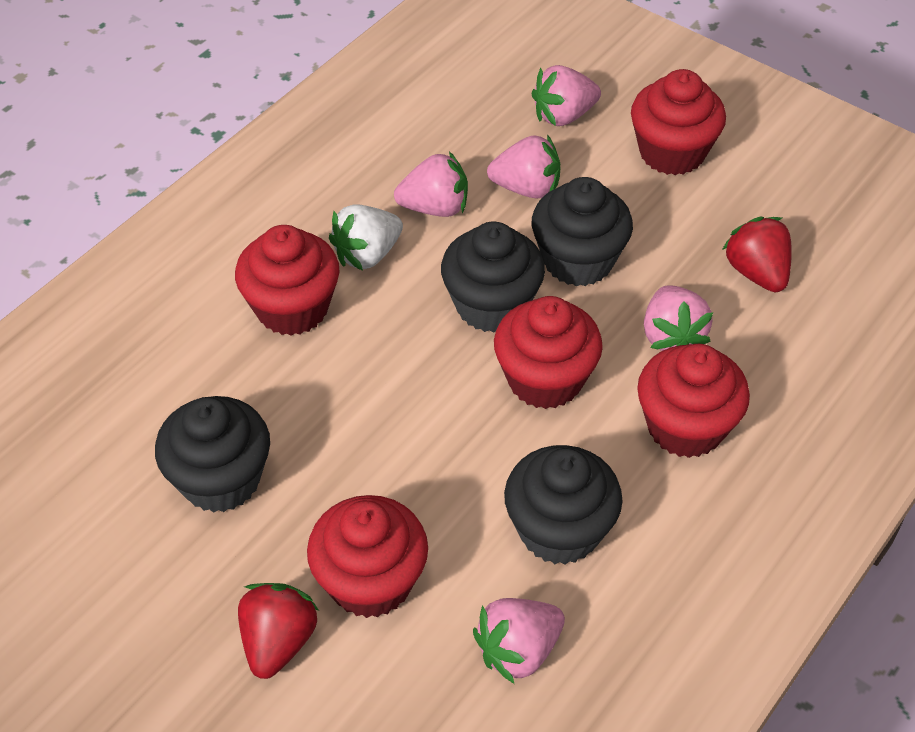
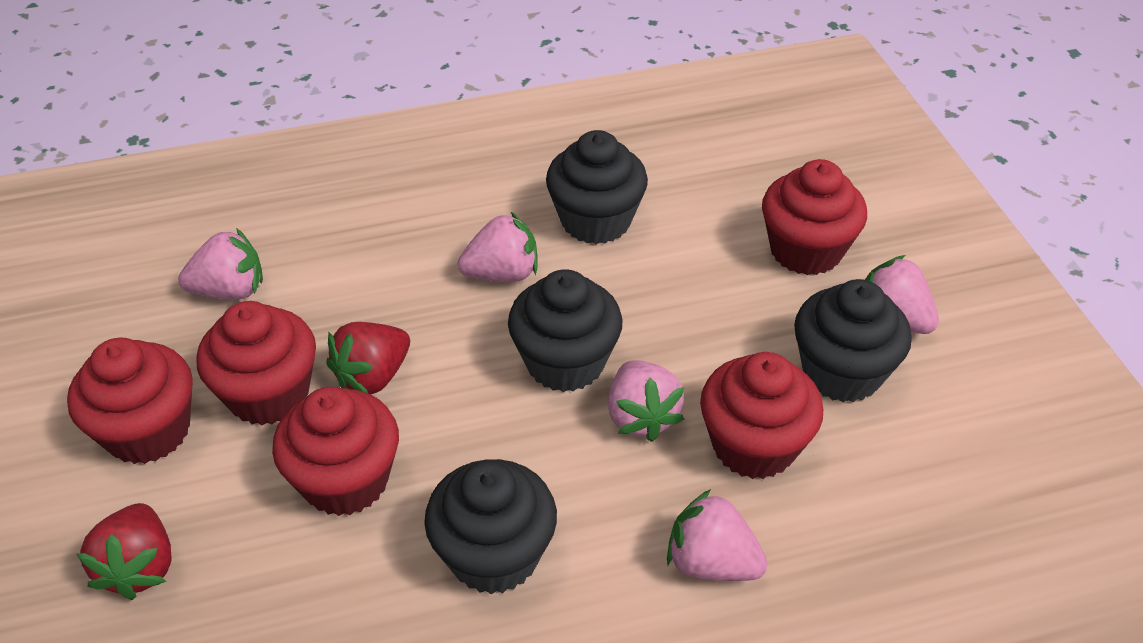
white strawberry: 1 -> 0

